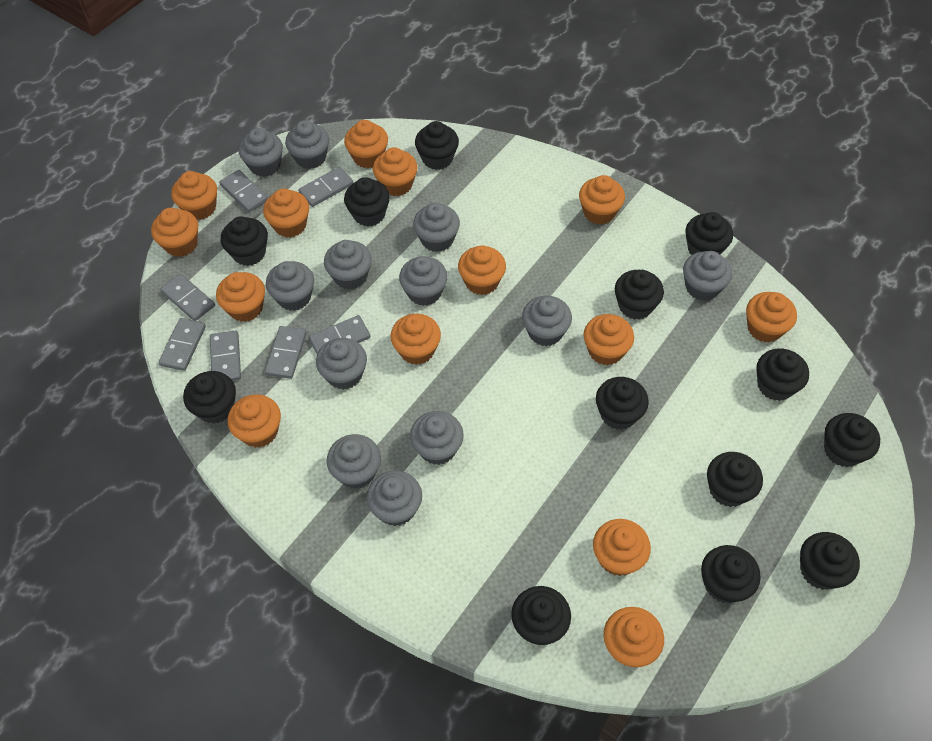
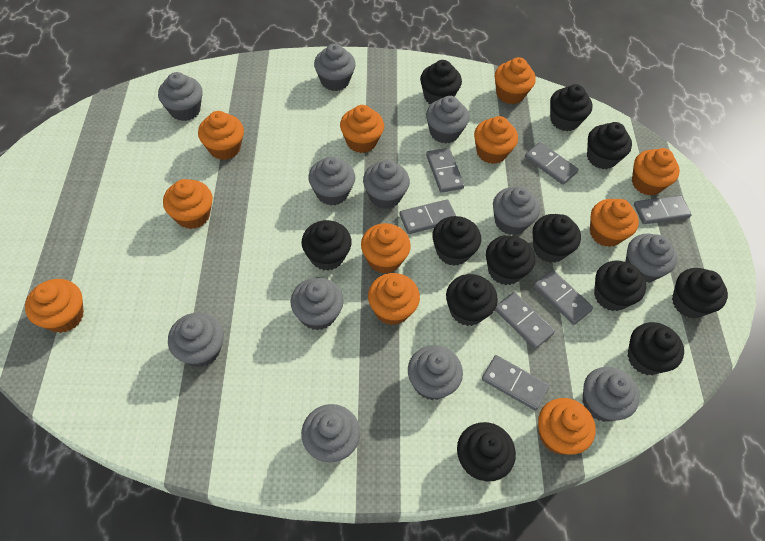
black cupcake: 13 -> 12
orange cupcake: 14 -> 11

